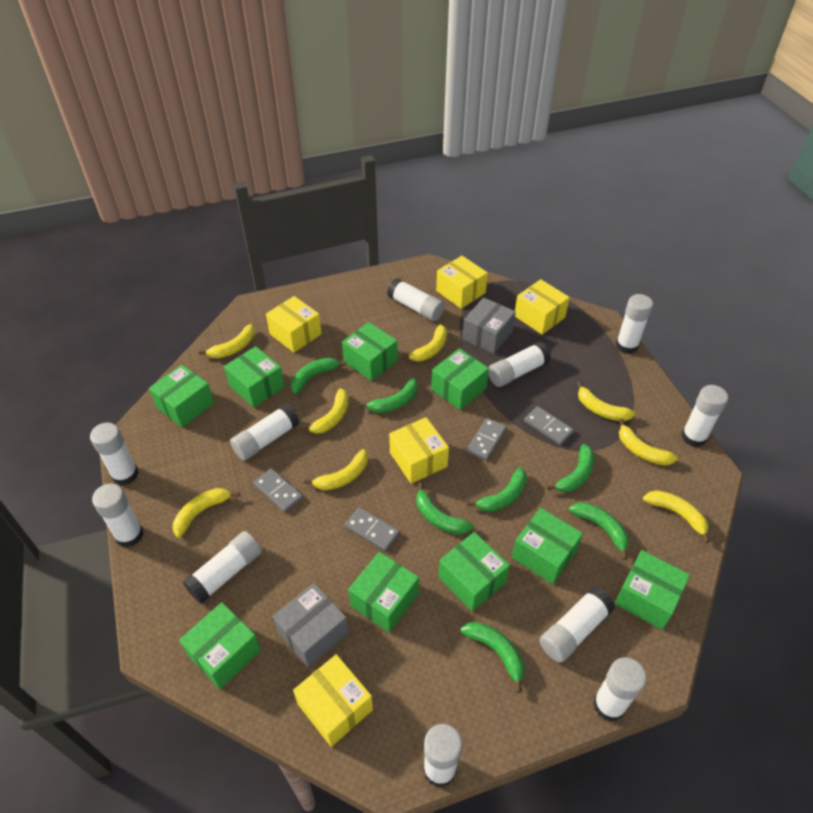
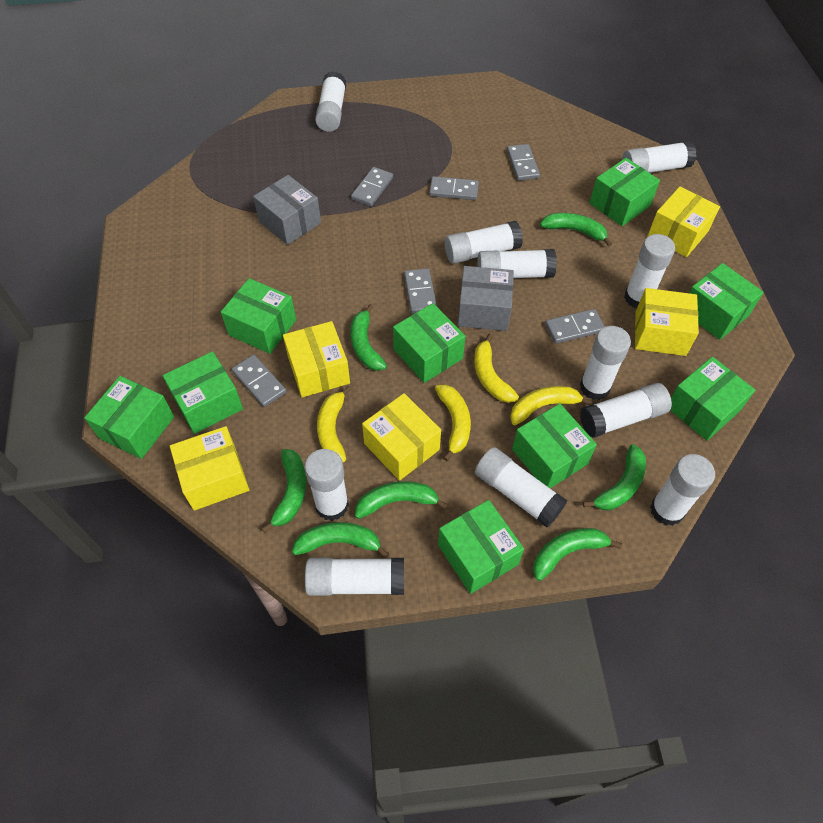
grey domino: 4 -> 6
yellow banana: 8 -> 4

